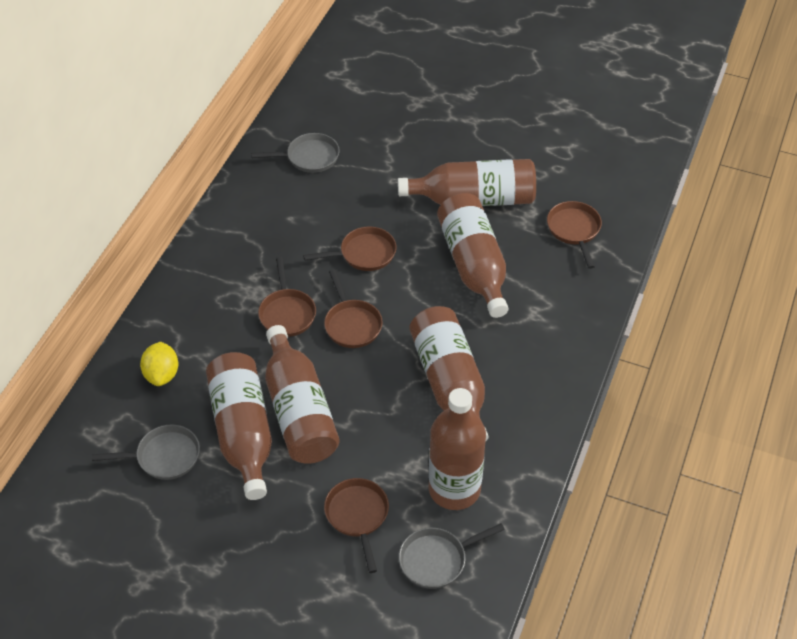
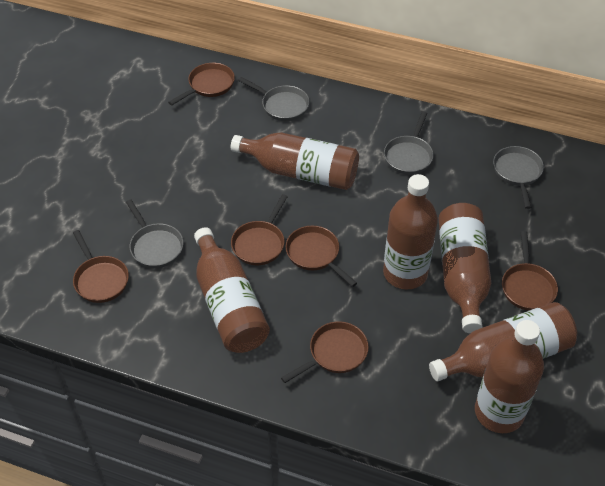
brown pan: 5 -> 6
grey pan: 3 -> 4
yellow lemon: 1 -> 0

